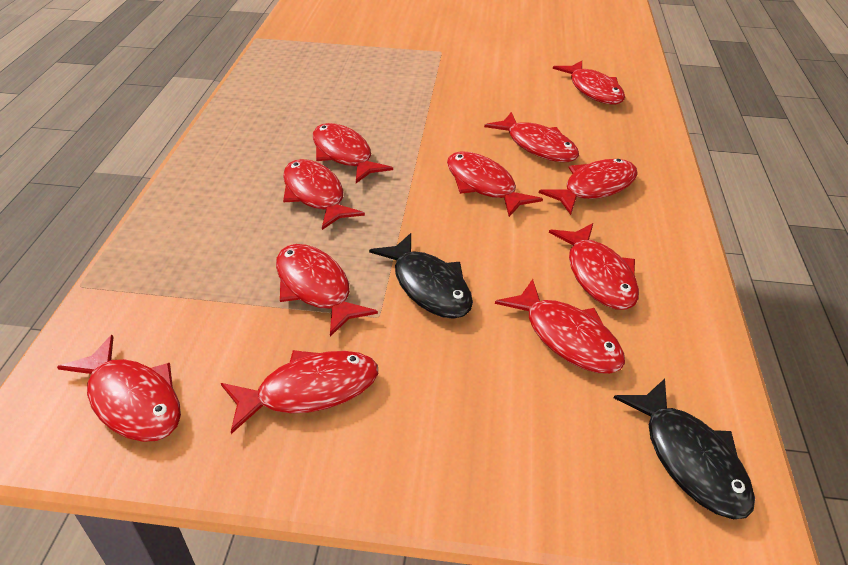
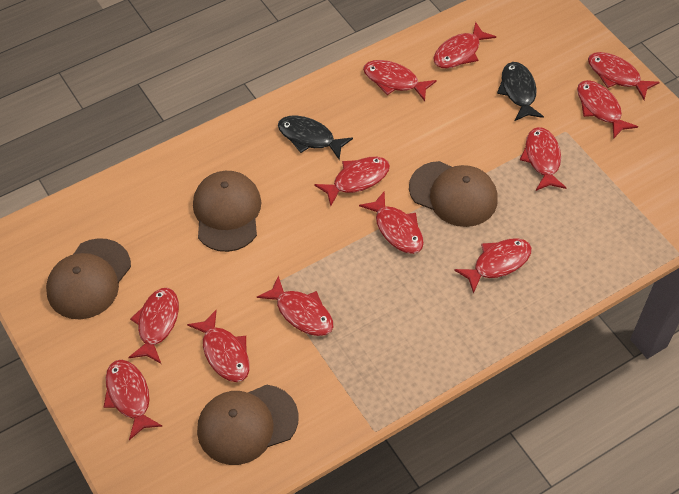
brown cap: 0 -> 4
red fish: 11 -> 12

